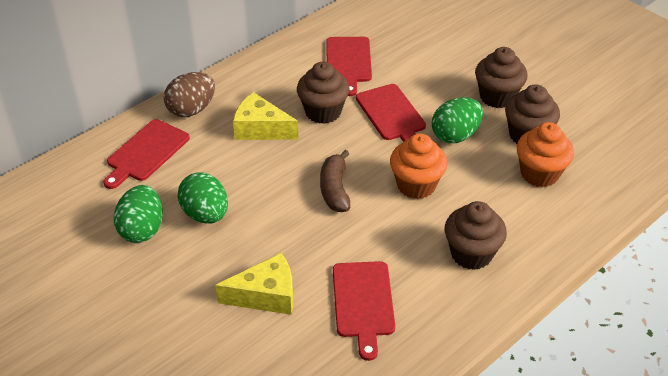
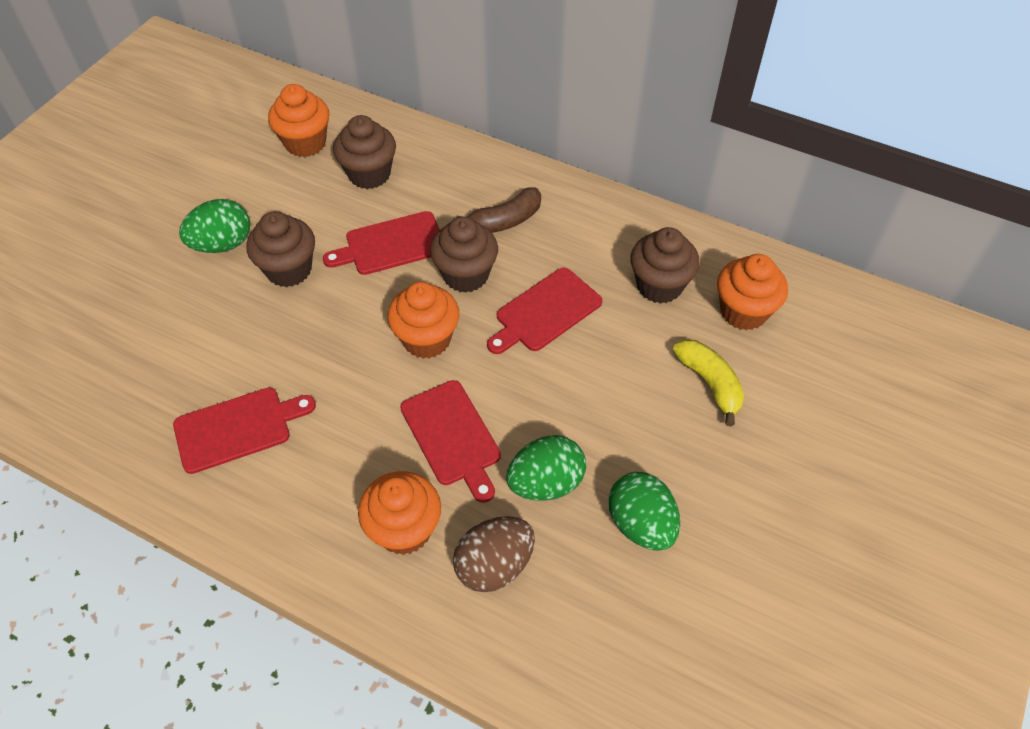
orange cupcake: 2 -> 4
yellow banana: 0 -> 1
yellow cheese: 2 -> 0

